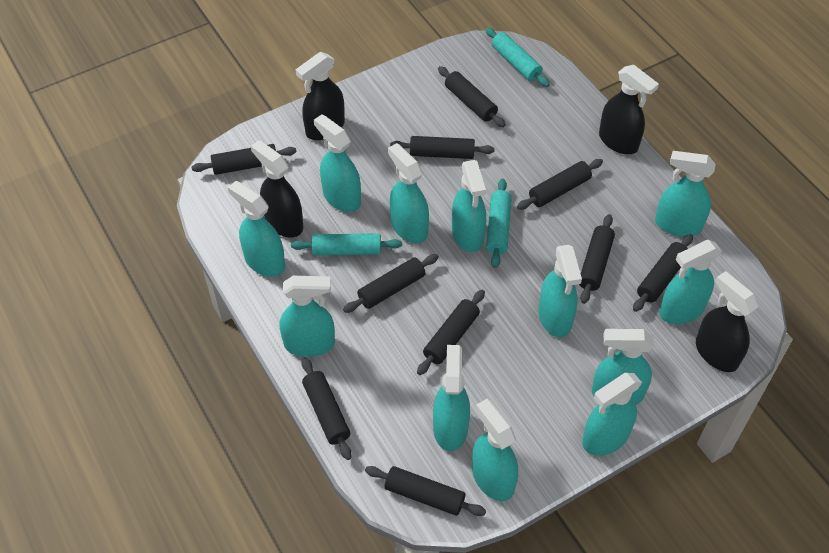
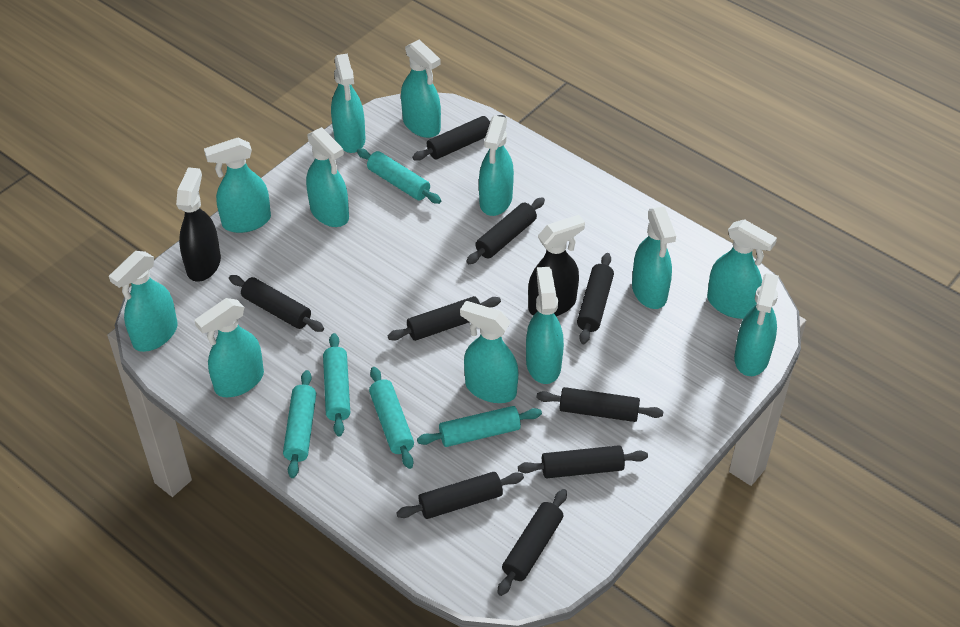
black rolling pin: 10 -> 9
black spray bottle: 4 -> 2
turquoise rolling pin: 3 -> 5

